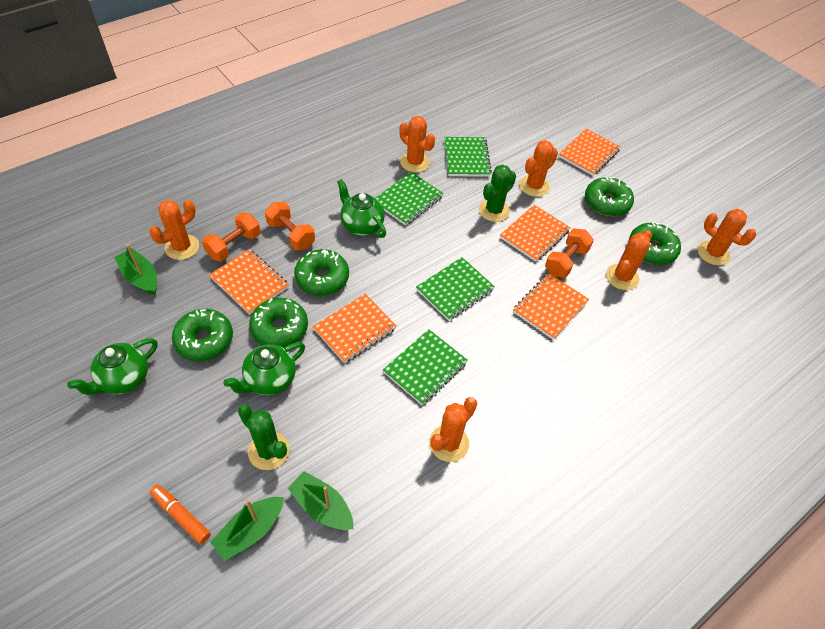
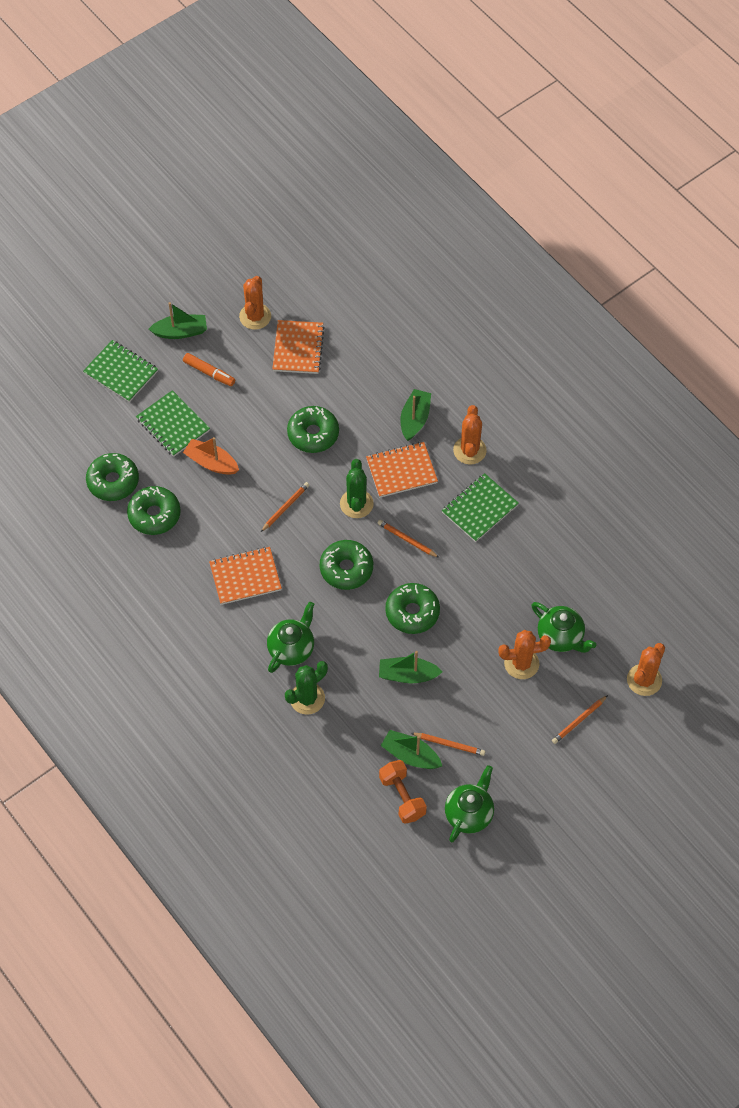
green boat: 3 -> 4
green notebook: 4 -> 3
orange boat: 0 -> 1
orange cactus: 6 -> 4
orange dumbbell: 3 -> 1
orange notebook: 5 -> 3
orange pencil: 0 -> 4

